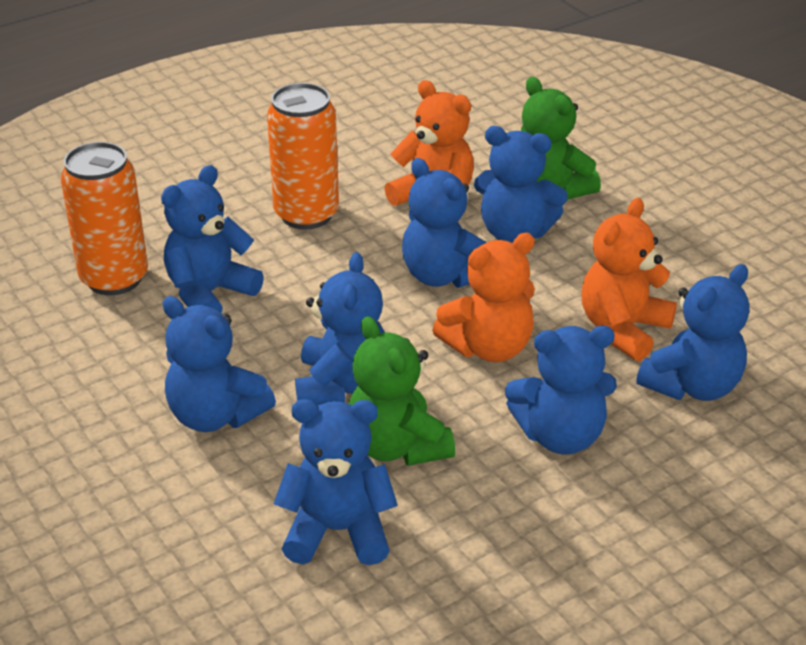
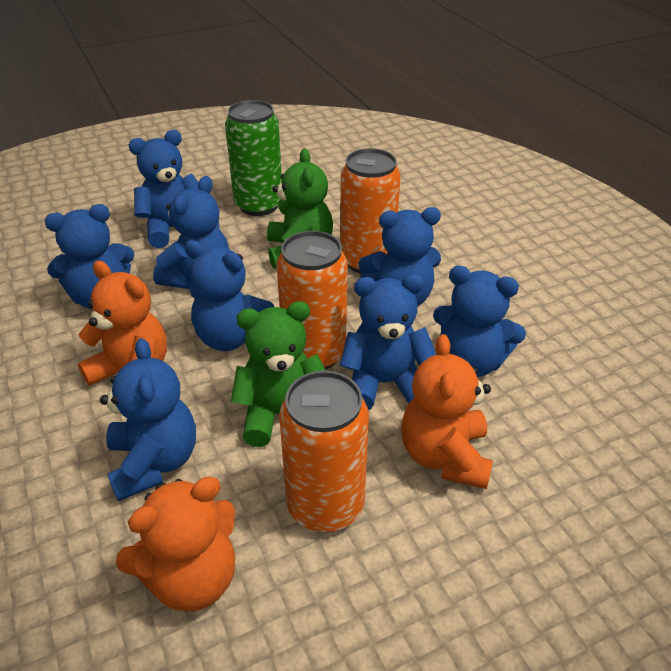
green can: 0 -> 1
orange can: 2 -> 3

